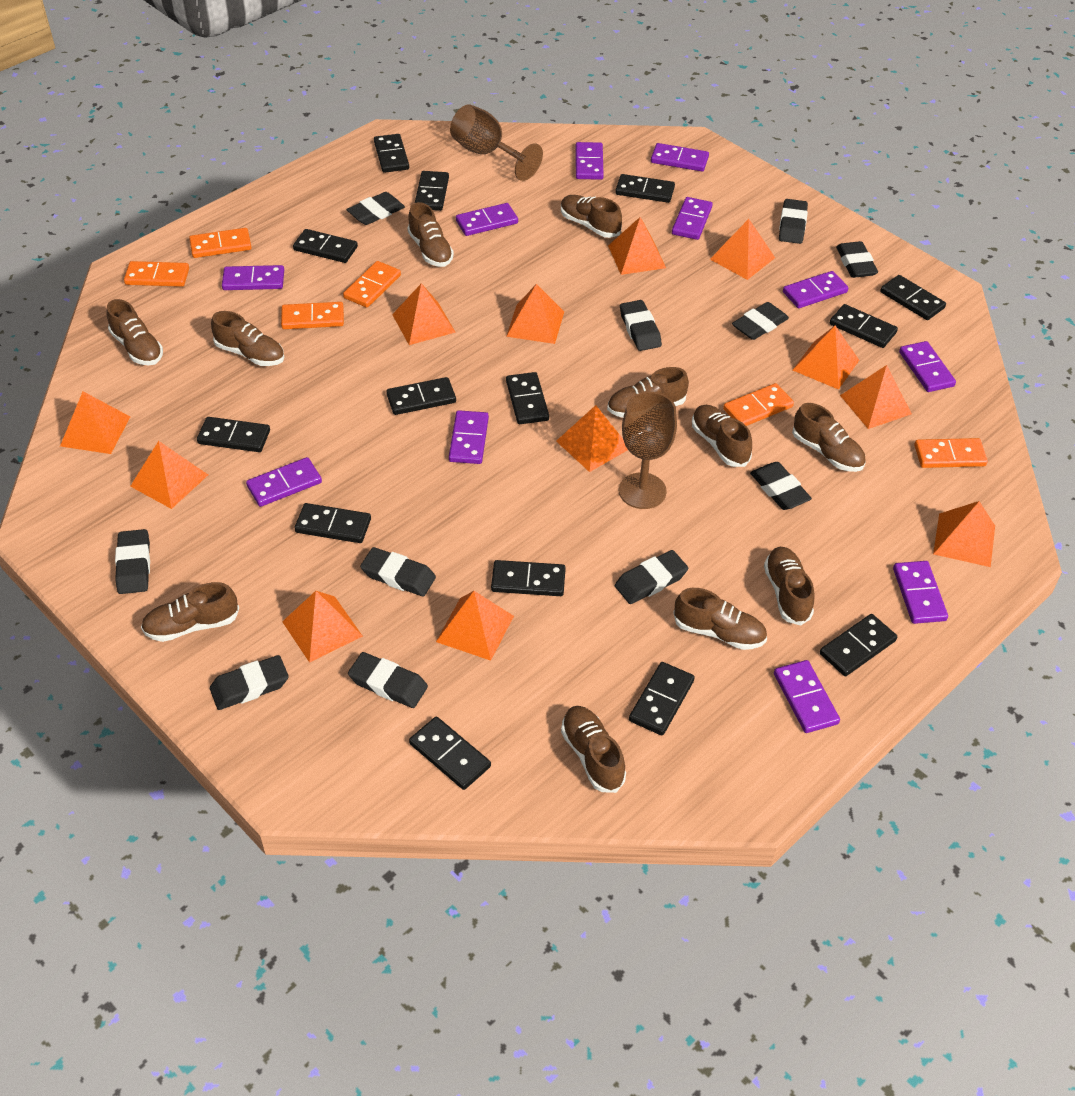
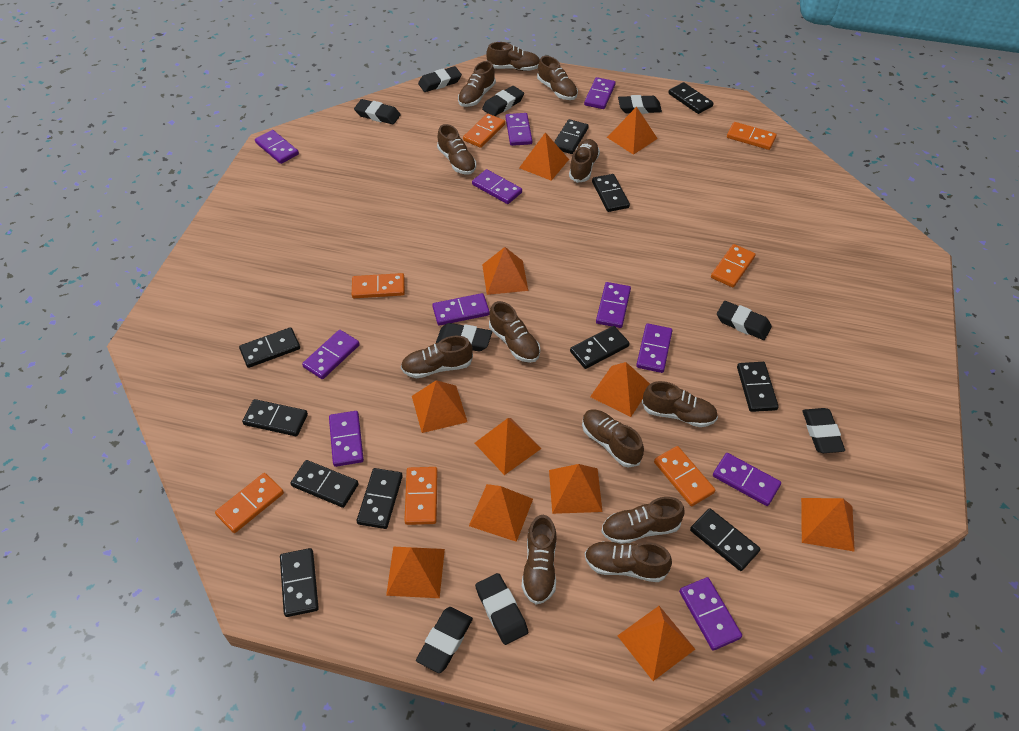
black domino: 14 -> 11
black eraser: 11 -> 9
brown goblet: 2 -> 0
brown shoe: 11 -> 12
orange domino: 6 -> 7
orange pyramid: 12 -> 11

